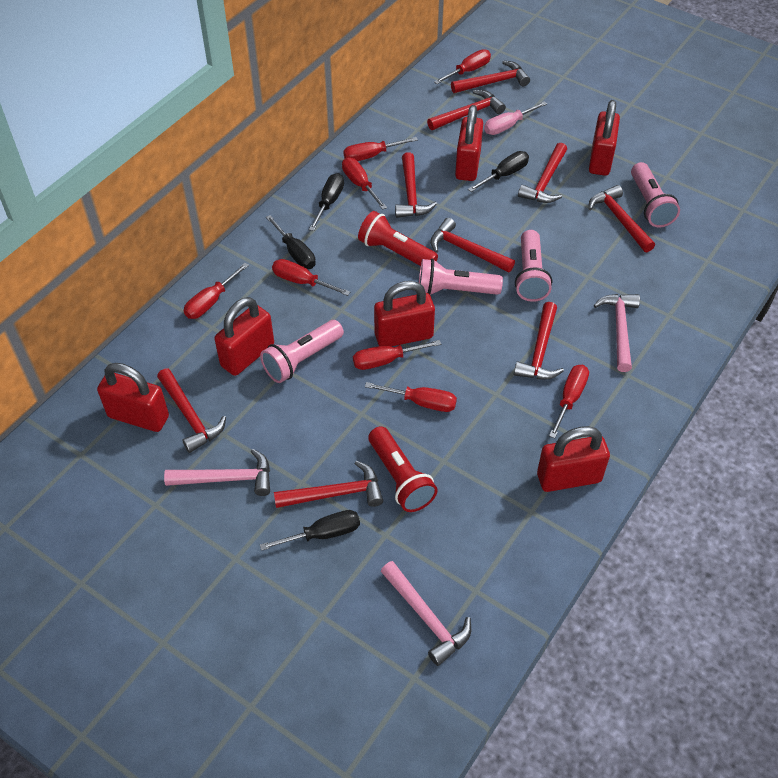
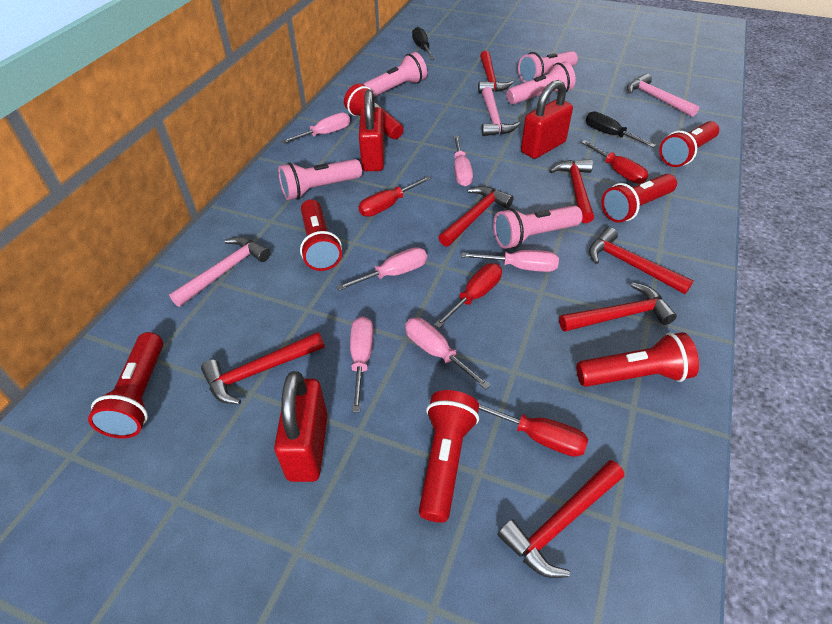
black screwdriver: 4 -> 2
pink flashlight: 4 -> 5
pink screwdriver: 1 -> 6
red flashlight: 2 -> 7
red hammer: 9 -> 7
red padlock: 6 -> 3
red screwdriver: 8 -> 4

